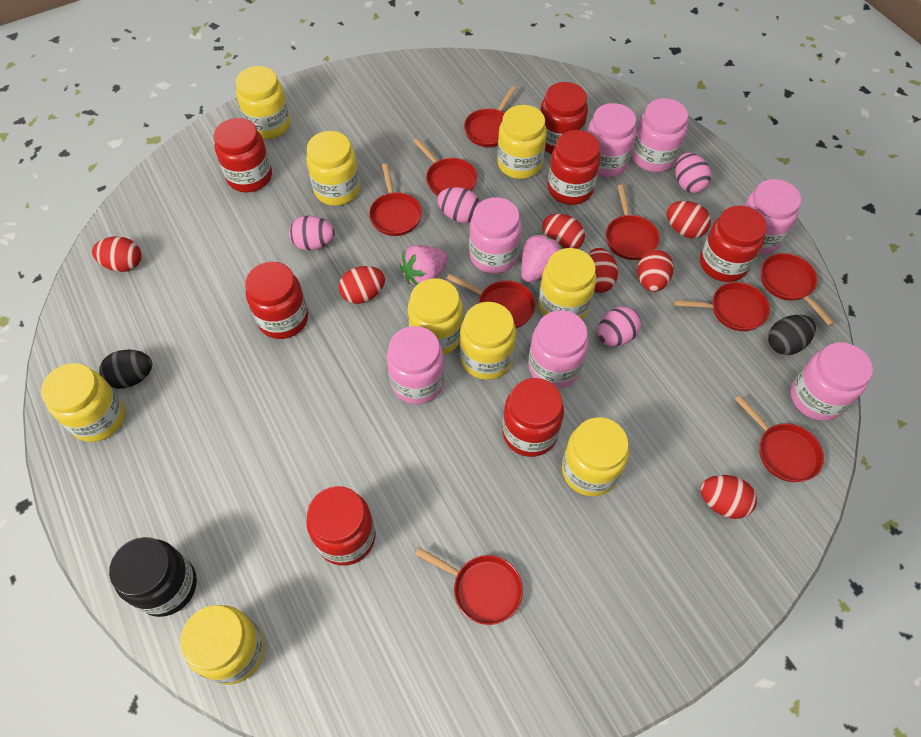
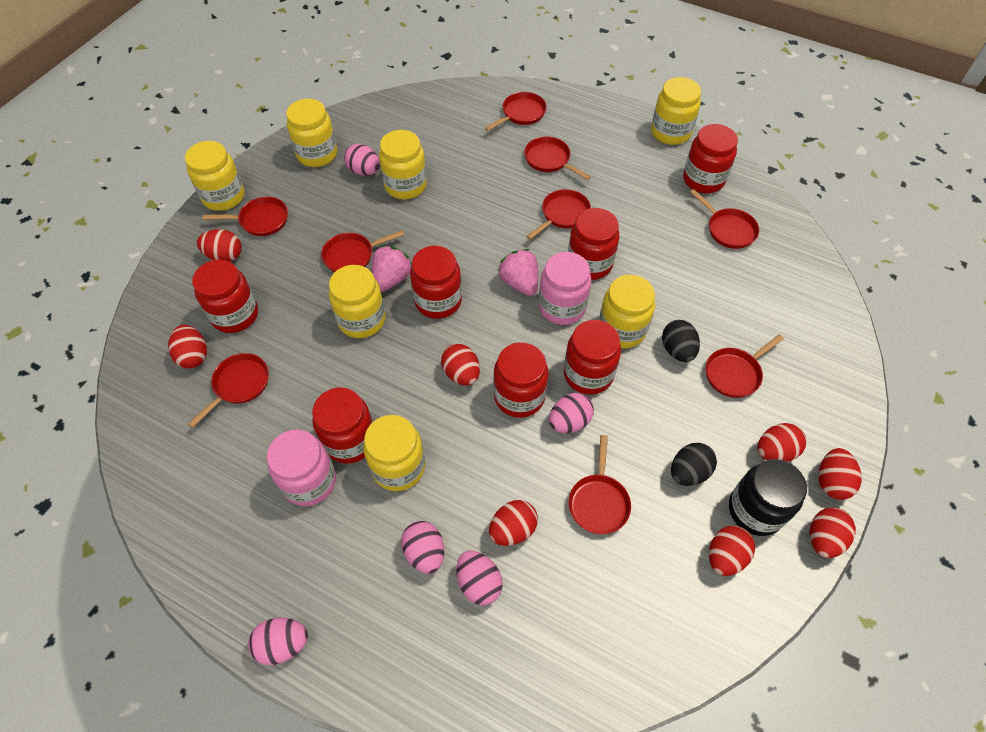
pink egg: 4 -> 5
pink jar: 7 -> 2
red egg: 7 -> 8
yellow jar: 9 -> 7

